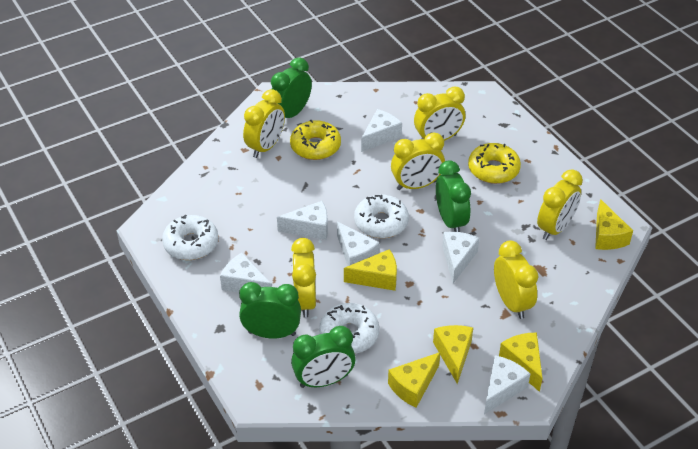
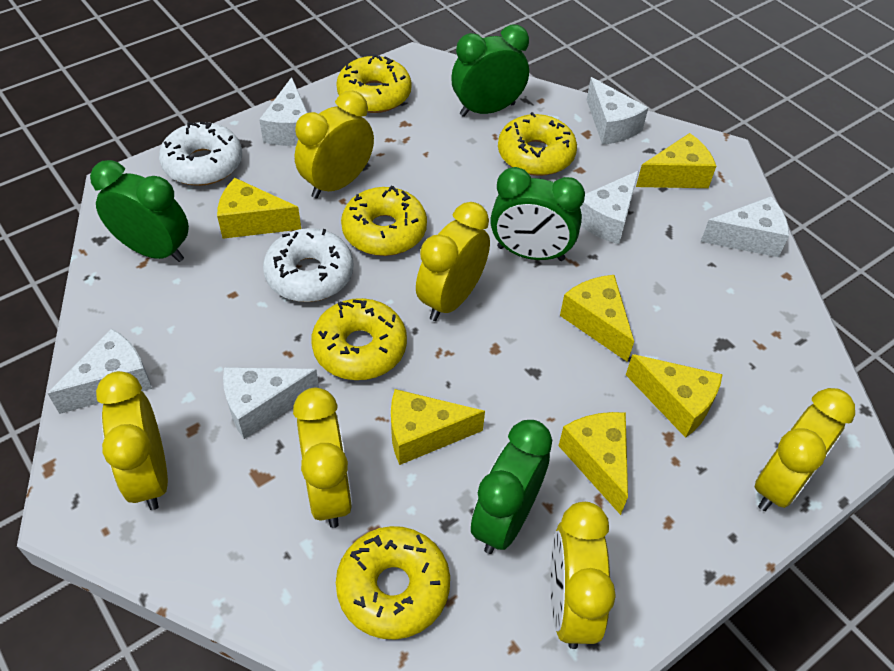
white donut: 3 -> 2
yellow cheese: 5 -> 6
yellow donut: 2 -> 5

